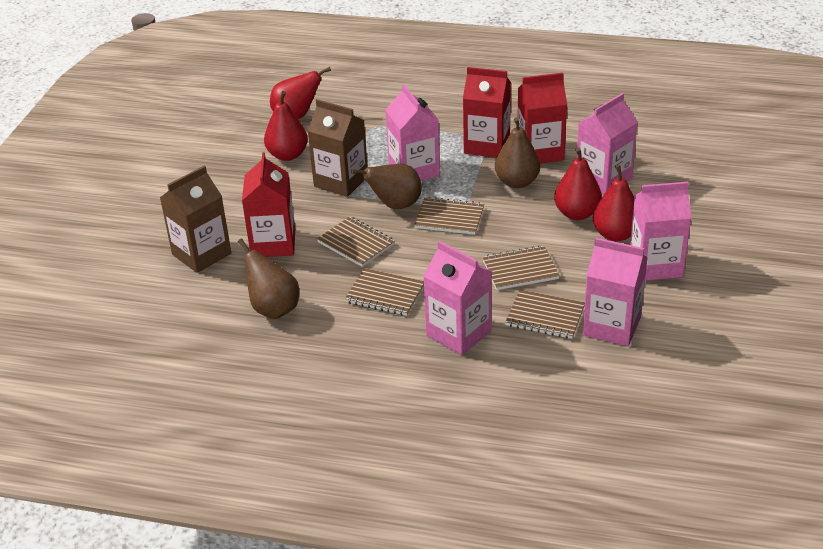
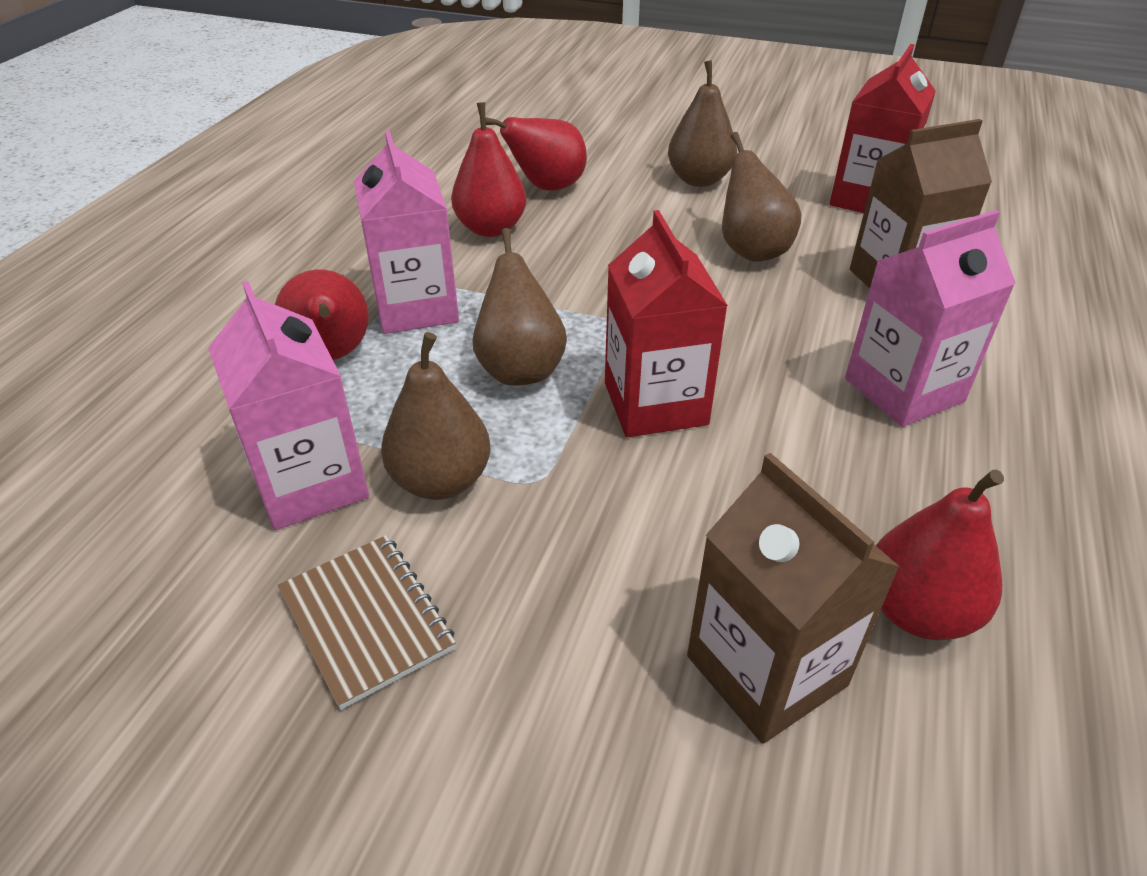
brown notebook: 5 -> 1
brown pear: 3 -> 4
pink carton: 5 -> 3
red carton: 3 -> 2

